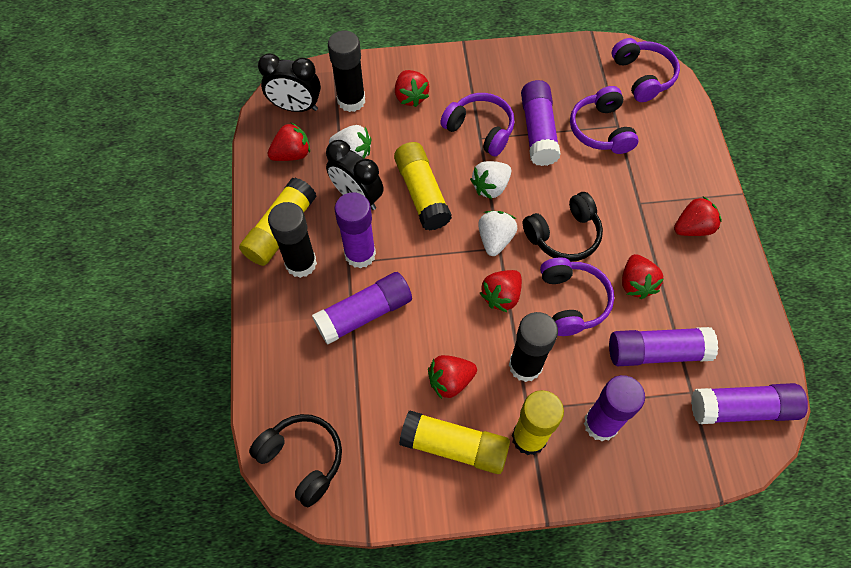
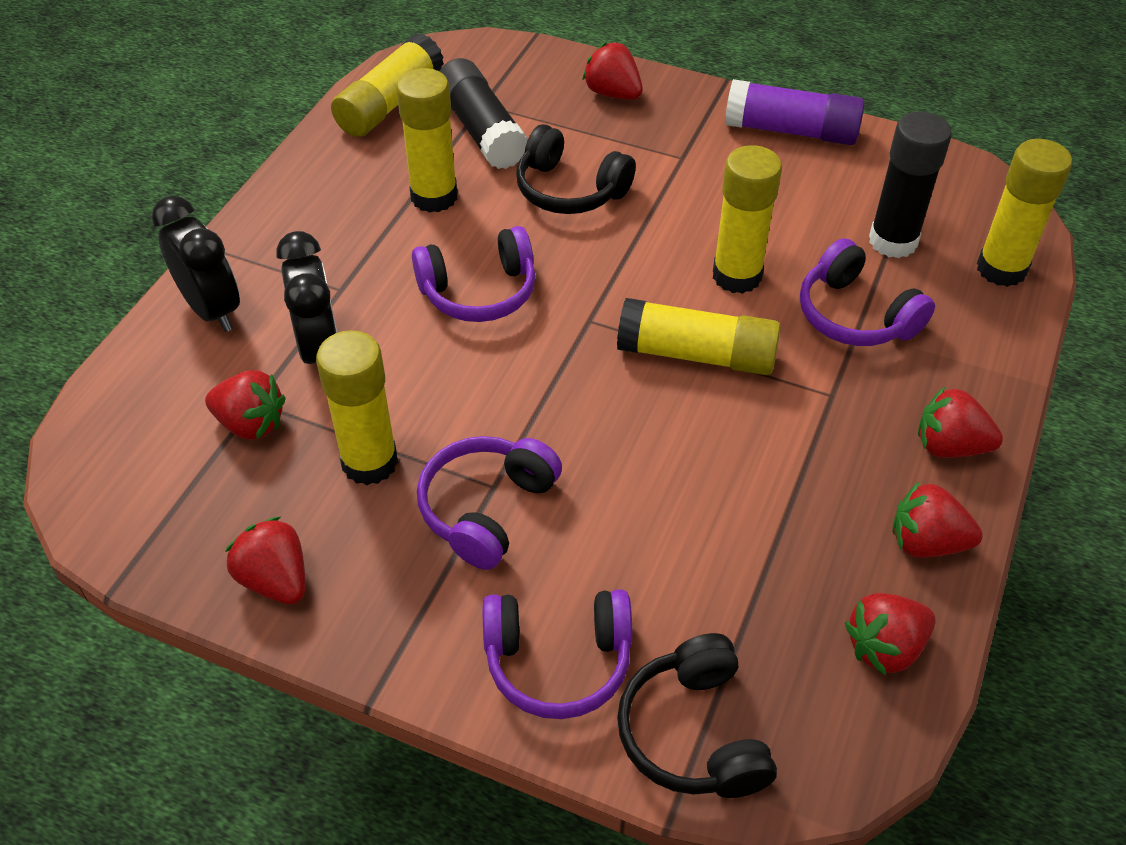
black glue stick: 3 -> 2
purple glue stick: 6 -> 1
white strawberry: 3 -> 0
yellow glue stick: 4 -> 6

